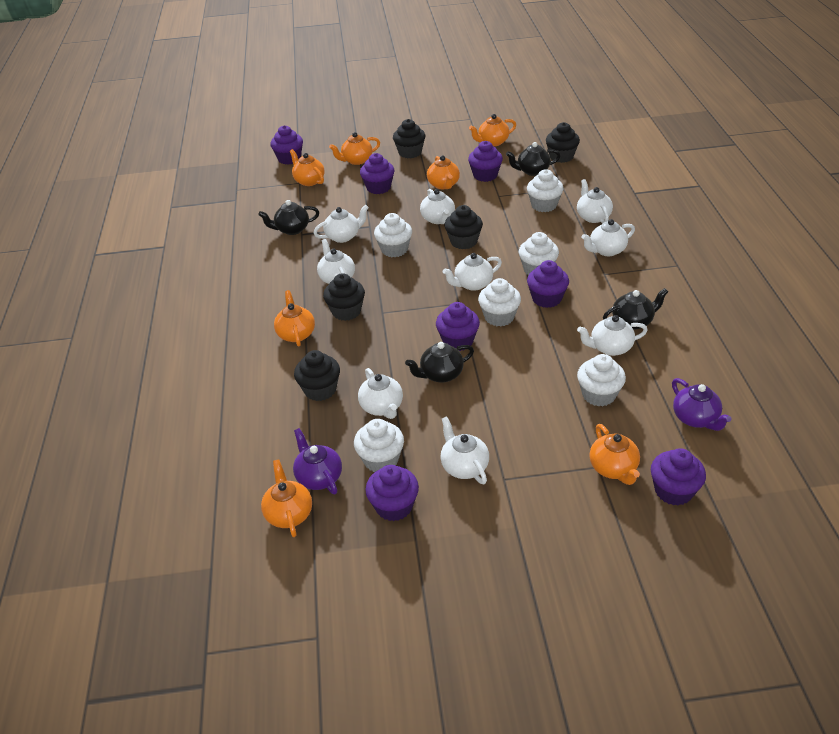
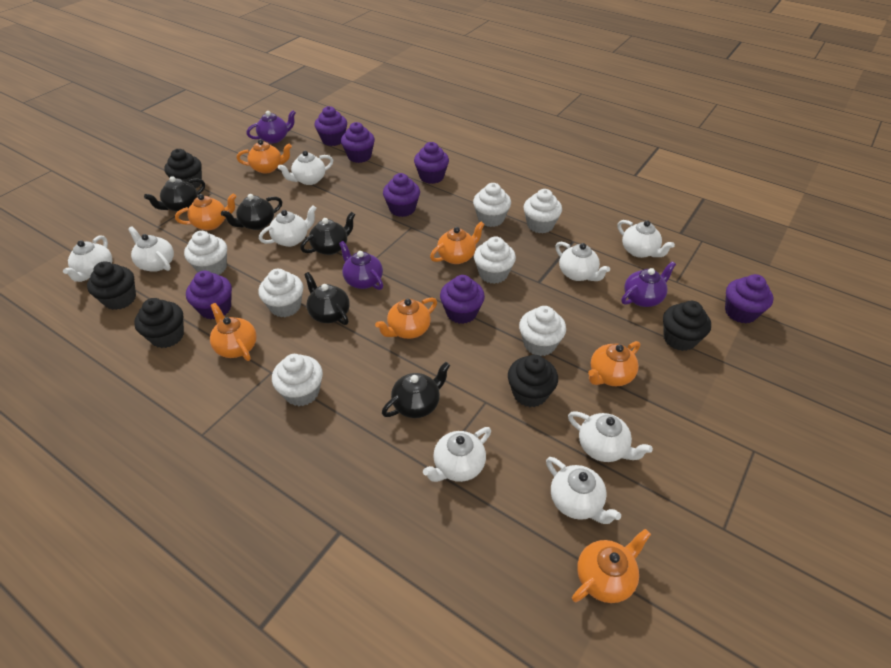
black teapot: 4 -> 5
purple teapot: 2 -> 3
white cupcake: 6 -> 7

